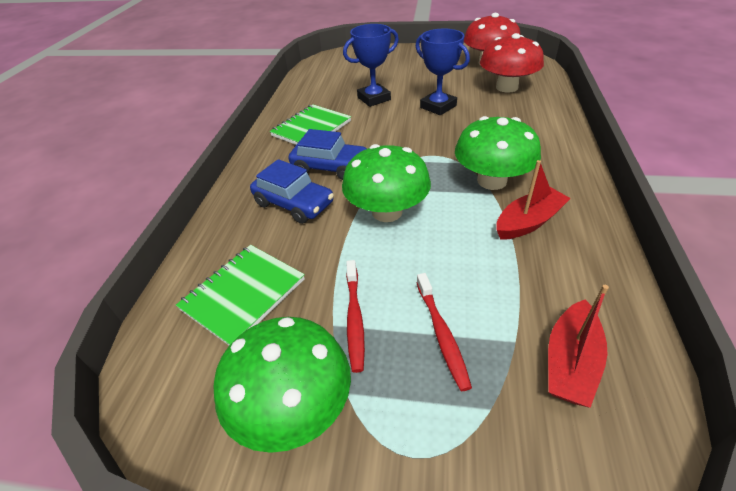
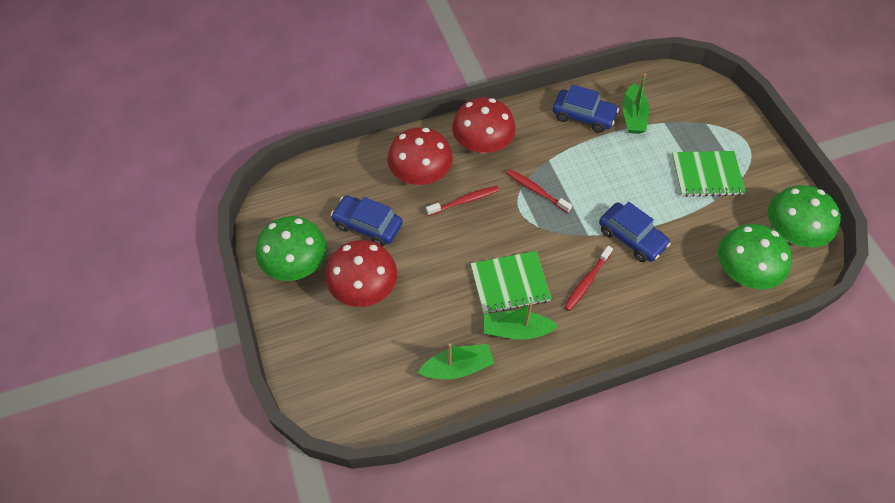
blue car: 2 -> 3
blue trophy: 2 -> 0
green boat: 0 -> 3
red boat: 2 -> 0
red mushroom: 2 -> 3
red toothbrush: 2 -> 3

